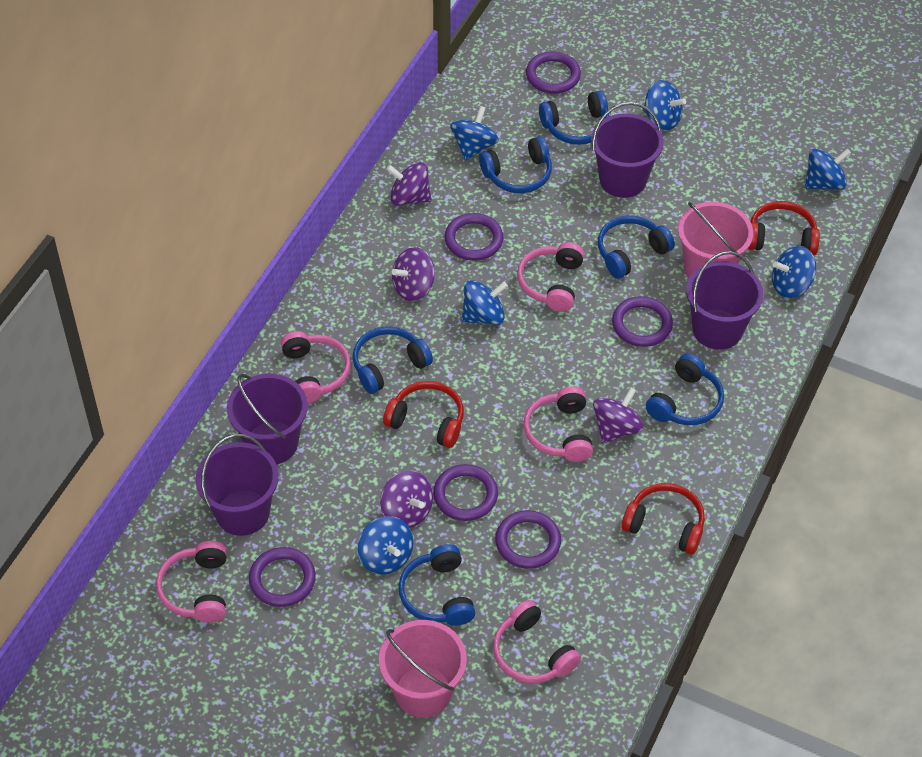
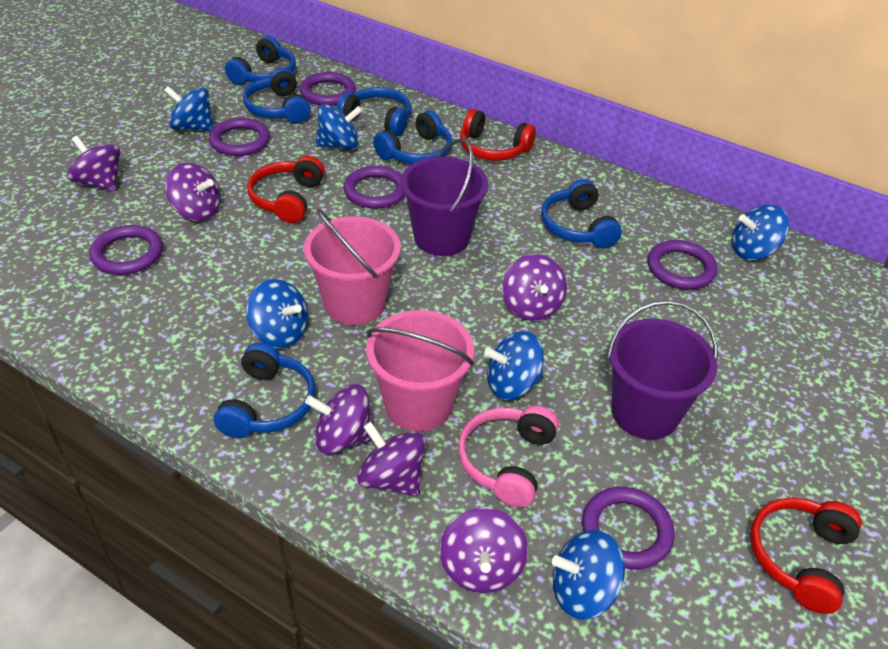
pink headphones: 5 -> 1
purple bucket: 4 -> 2
purple spinning top: 4 -> 6

